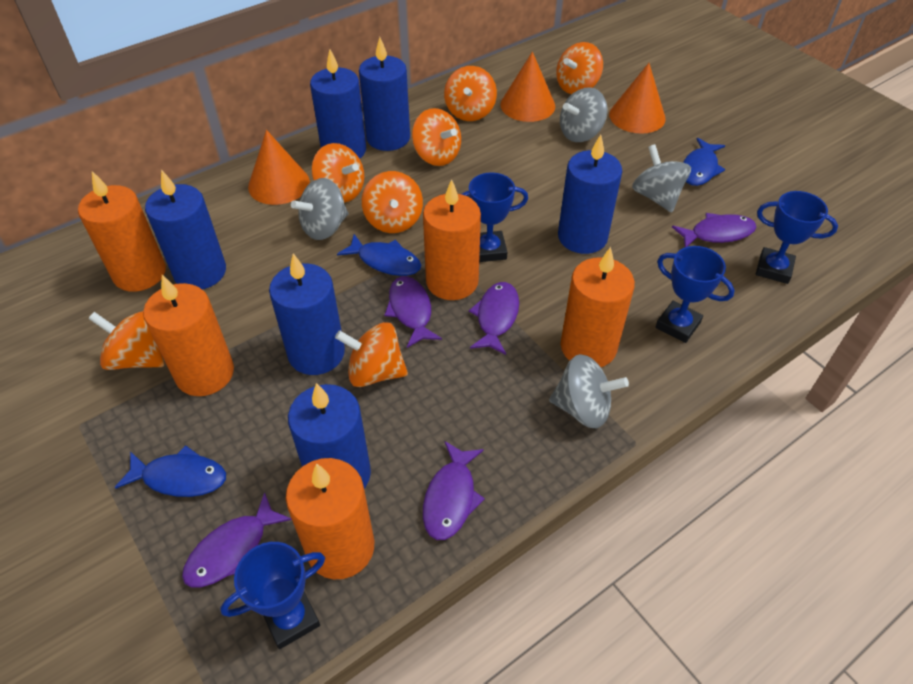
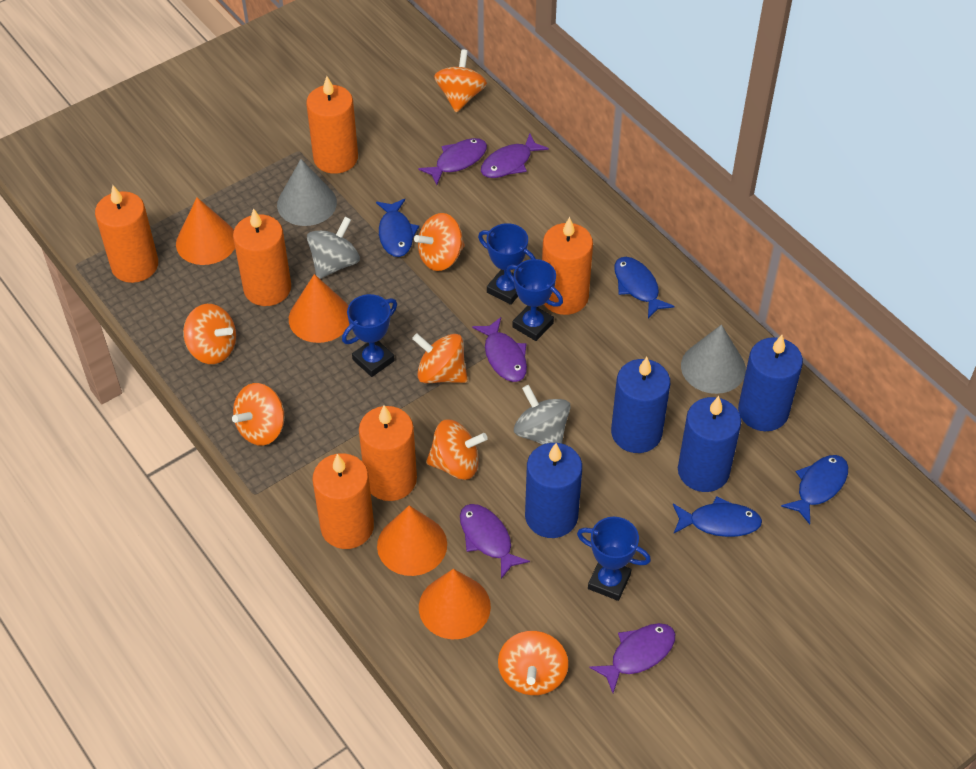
blue candle: 6 -> 4
blue fish: 3 -> 4
grey cone: 0 -> 2
grey spinning top: 4 -> 2
orange candle: 5 -> 6
orange cone: 3 -> 4

